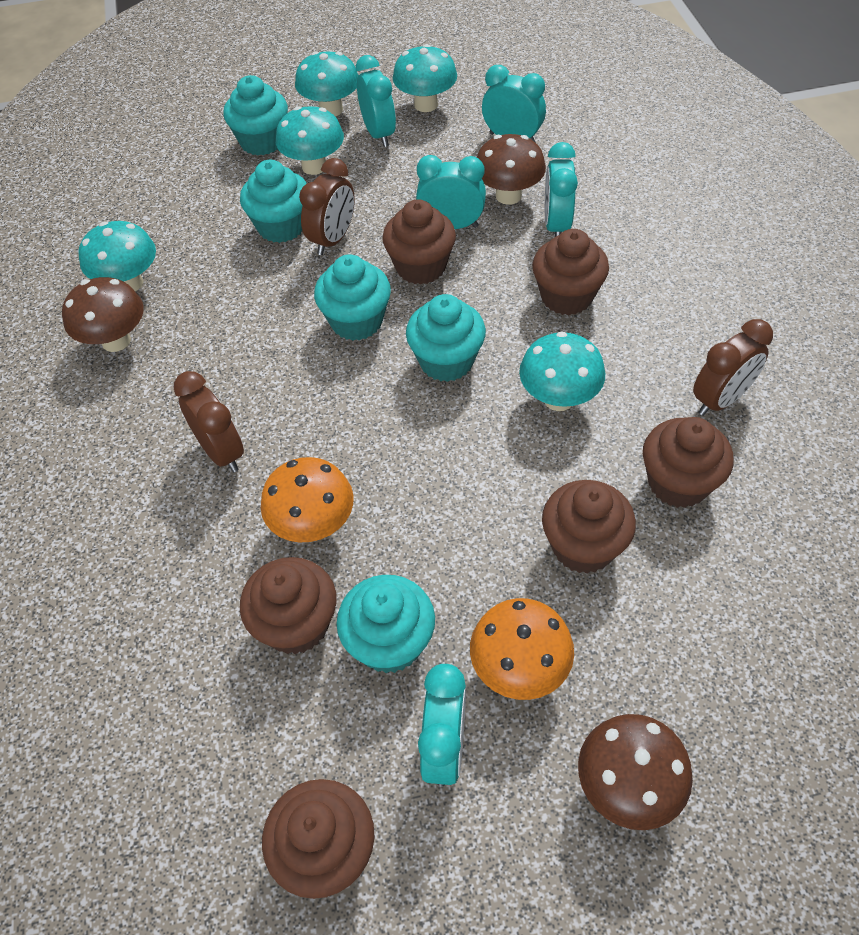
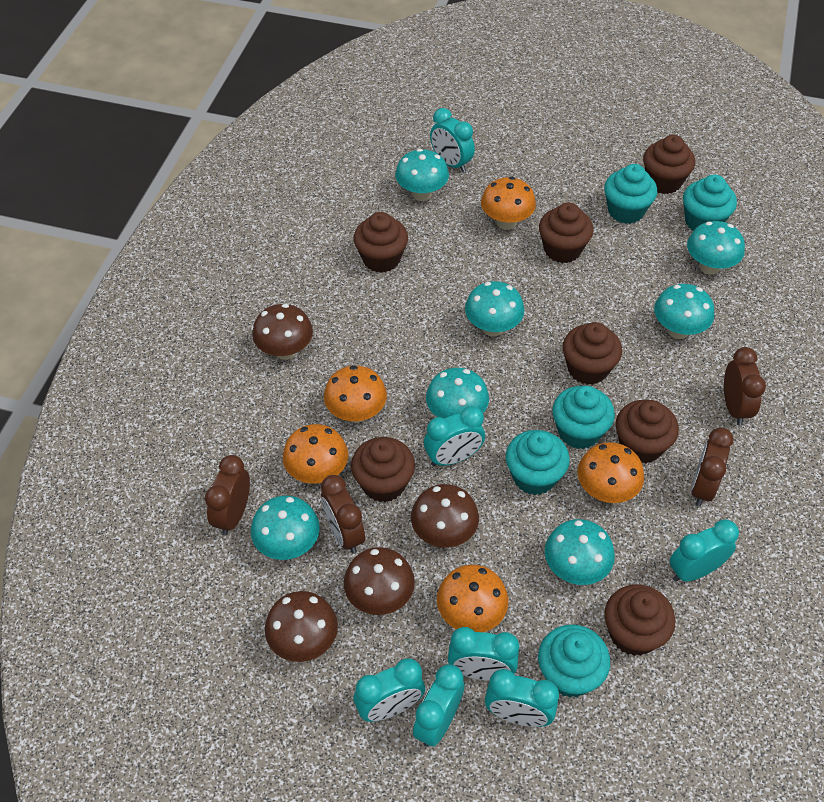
brown clock: 3 -> 4
brown cupcake: 6 -> 7
brown mushroom: 3 -> 4
orange mushroom: 2 -> 5
turquoise clock: 5 -> 7
turquoise mushroom: 5 -> 7

